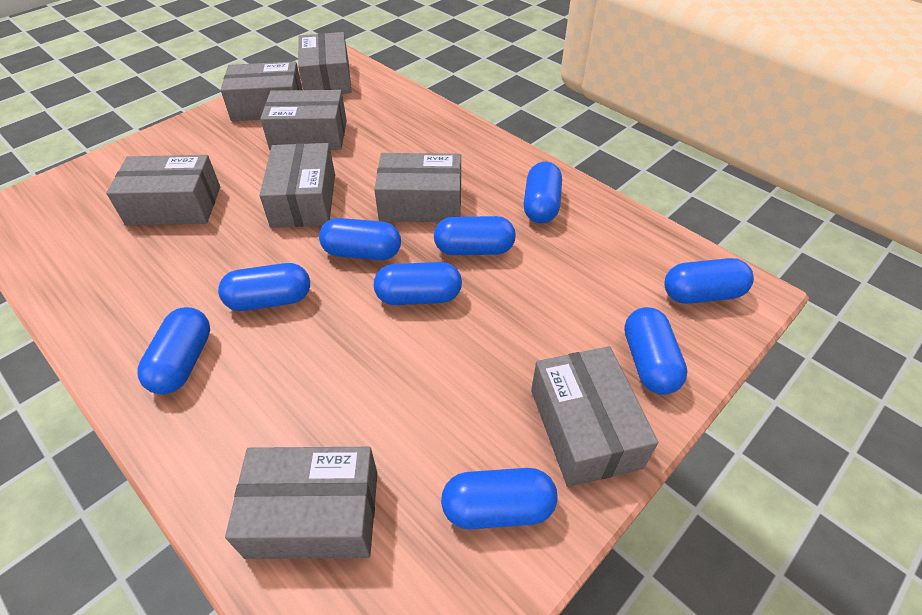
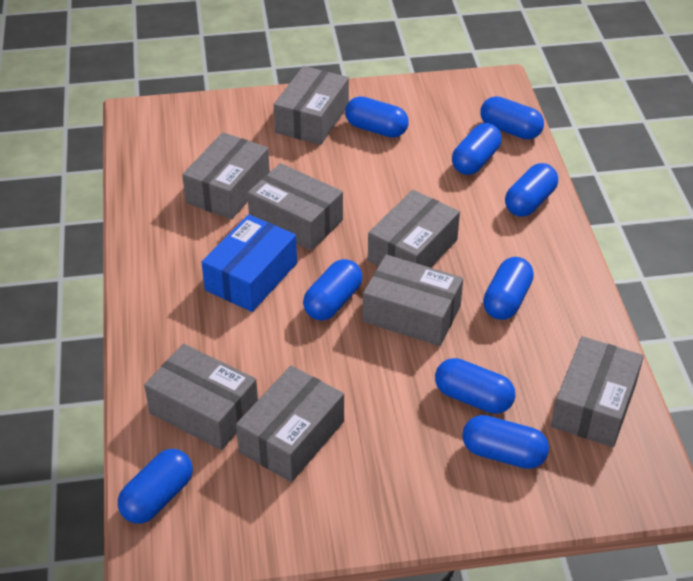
blue box: 0 -> 1

